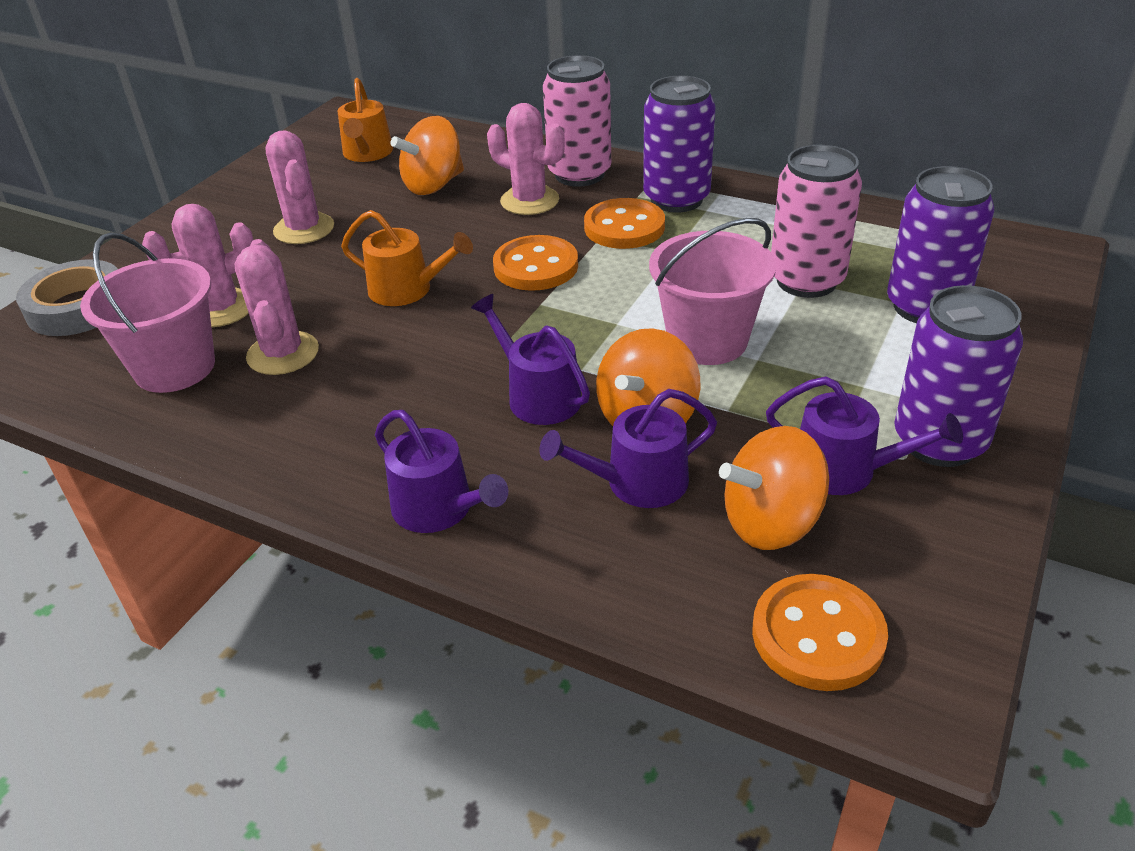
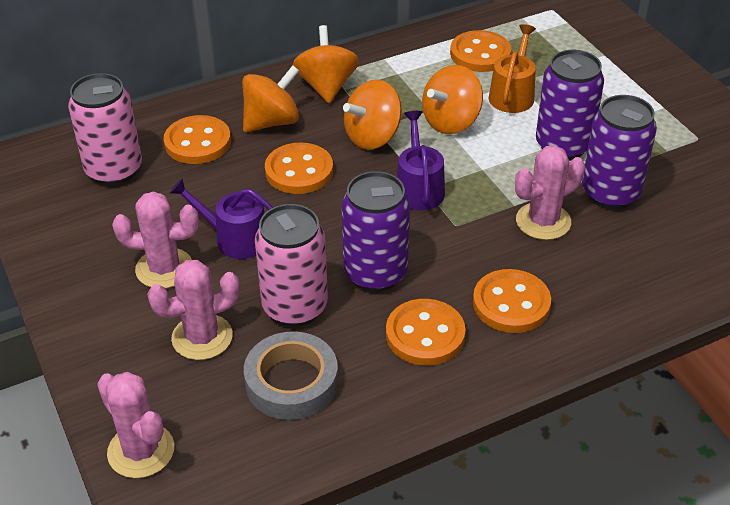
orange button: 3 -> 5
orange spinning top: 3 -> 4
orange watering can: 2 -> 1
pink bucket: 2 -> 0
purple watering can: 4 -> 2

